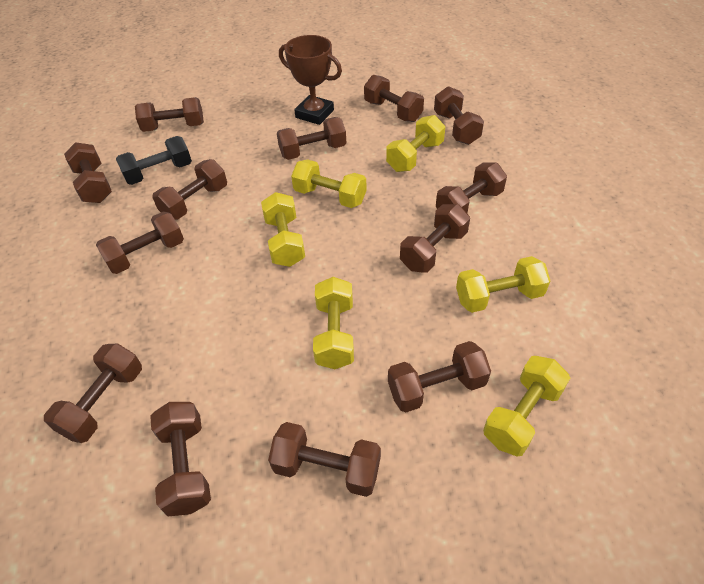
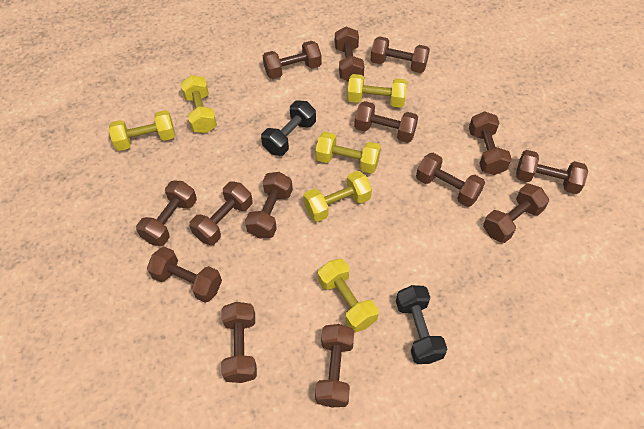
black dumbbell: 1 -> 2
brown dumbbell: 13 -> 14
brown trophy: 1 -> 0

